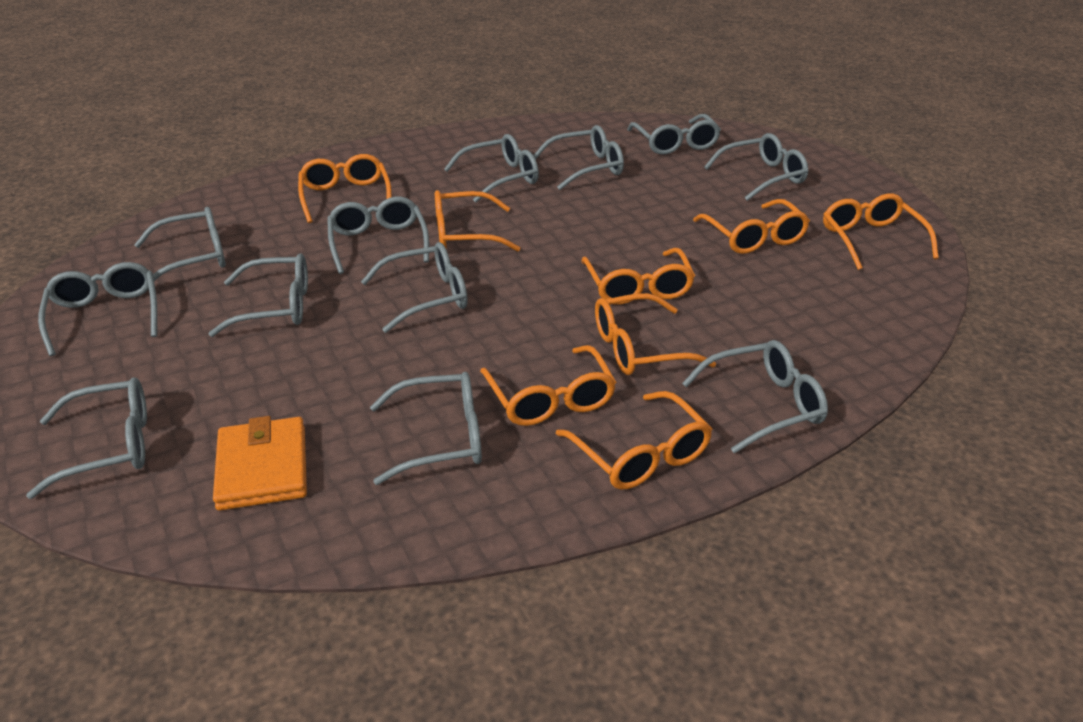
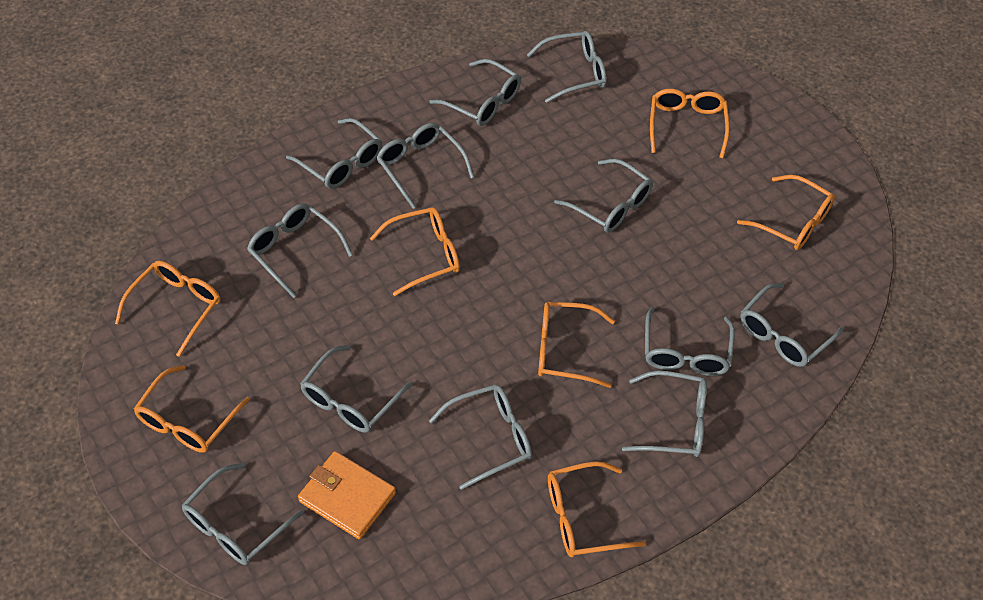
orange glasses: 8 -> 7

